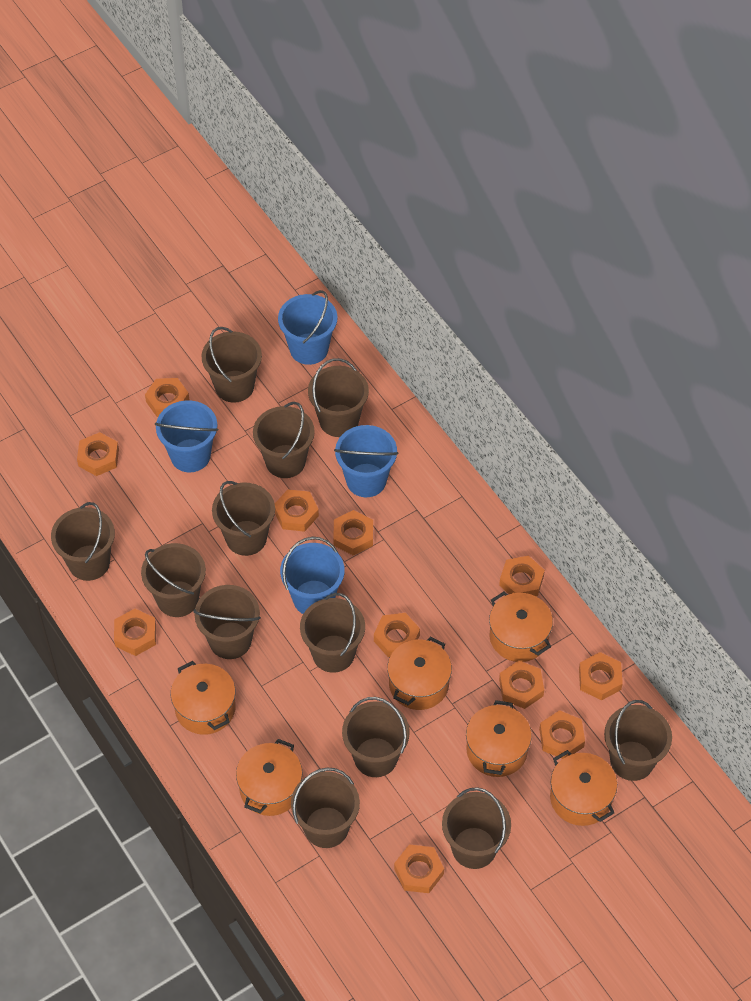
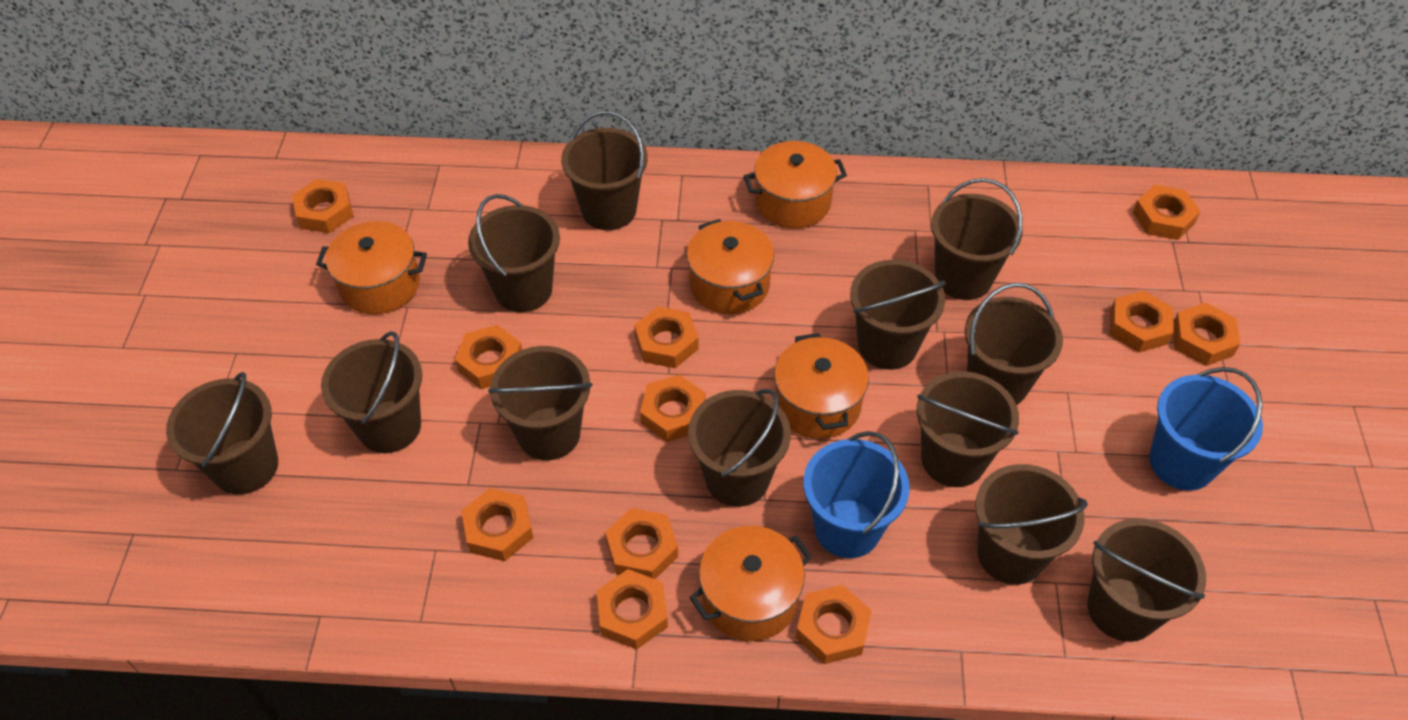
blue bucket: 4 -> 2
orange pot: 6 -> 5

